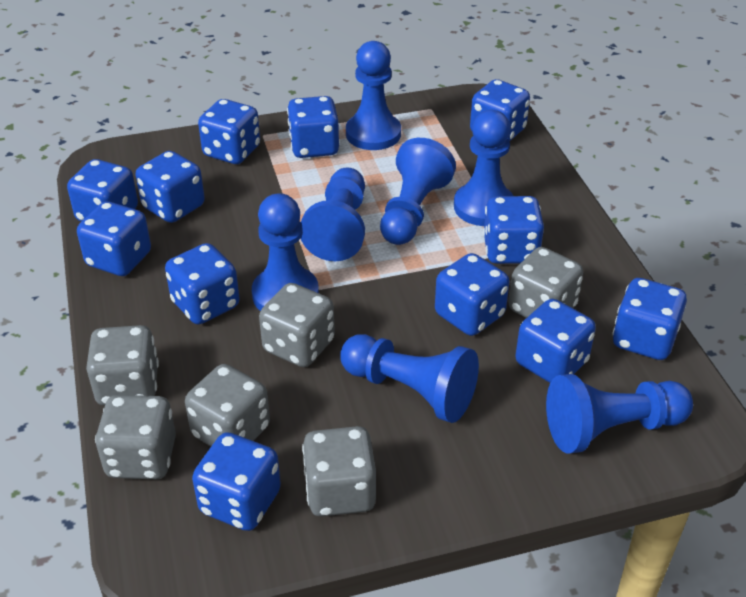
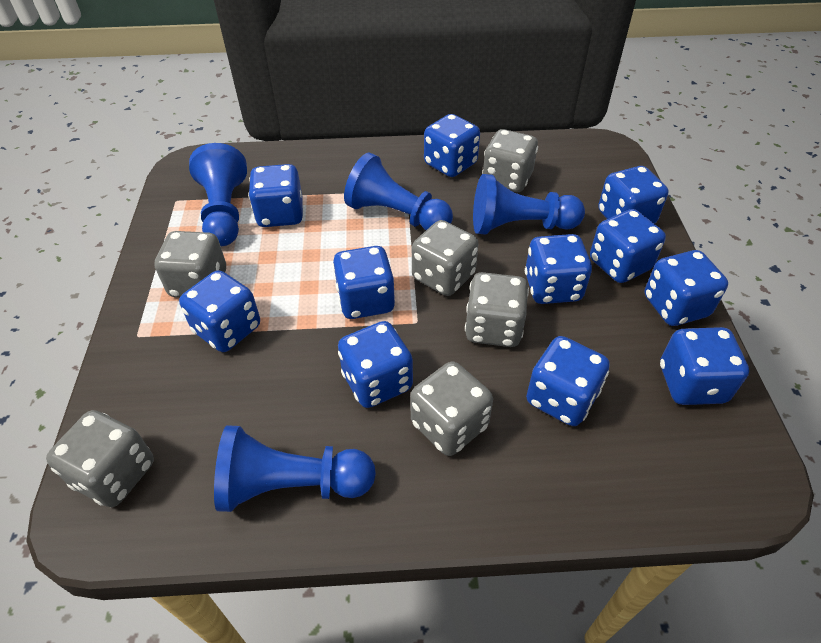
blue dice: 12 -> 11
blue pawn: 7 -> 4

